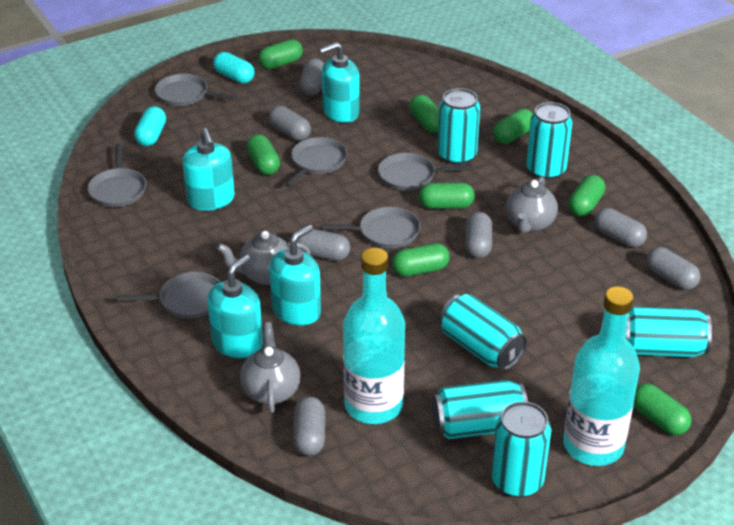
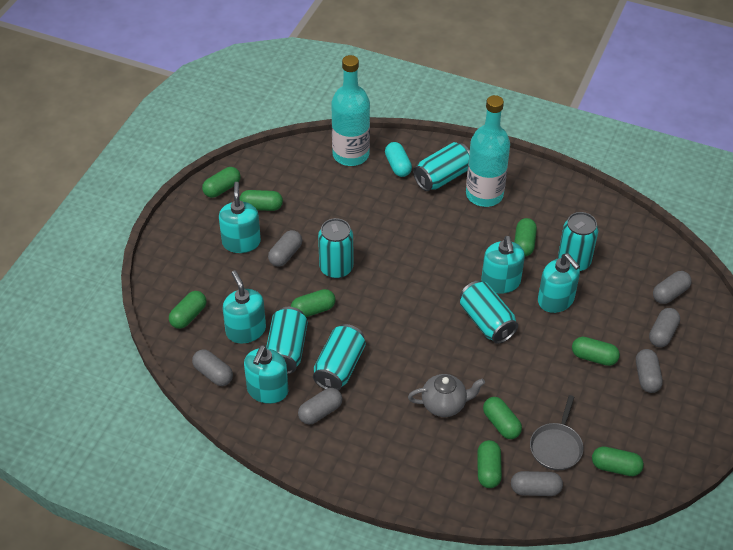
green capsule: 8 -> 9
grey pan: 6 -> 1
grey teapot: 3 -> 1
turquoise capsule: 2 -> 1
turquoise soap dispenser: 4 -> 5

